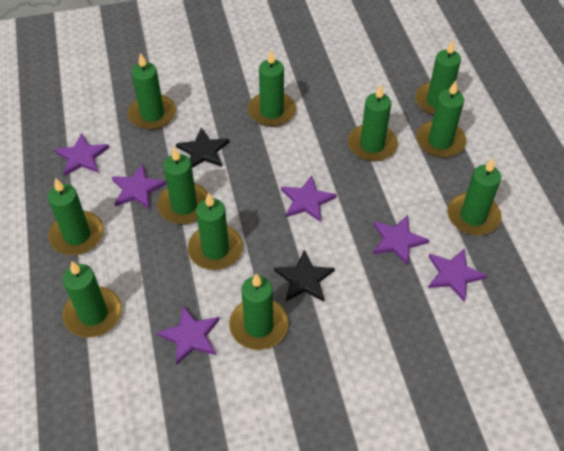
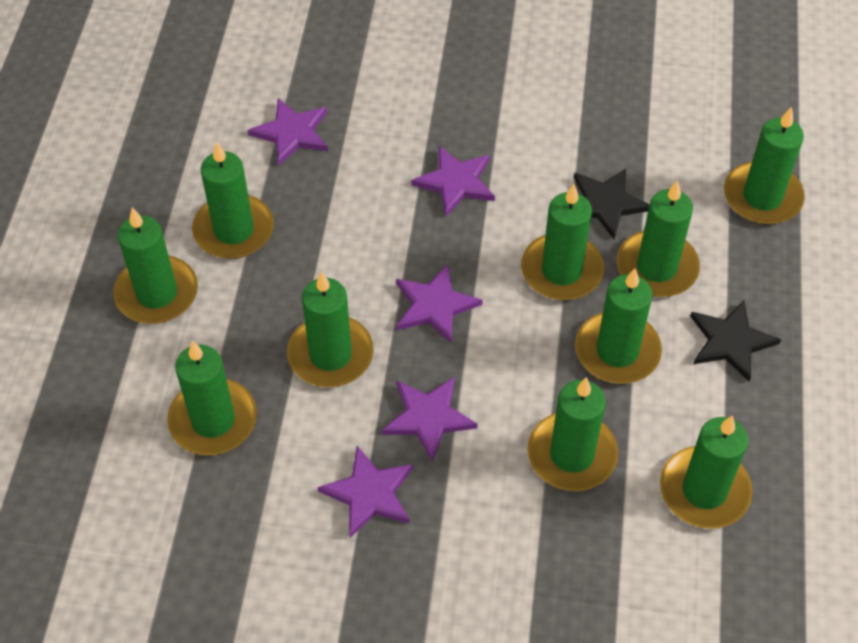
green candle: 11 -> 10
purple star: 6 -> 5

